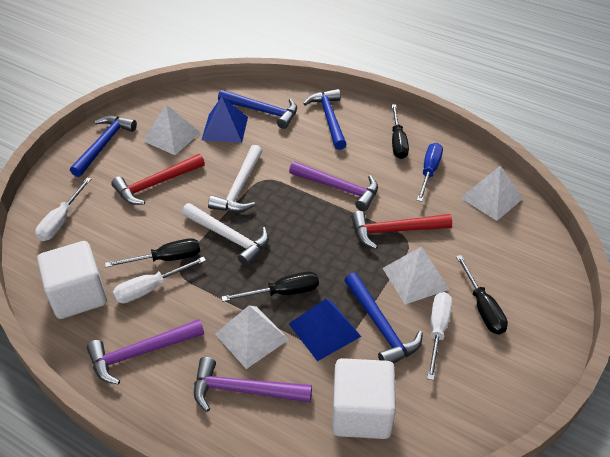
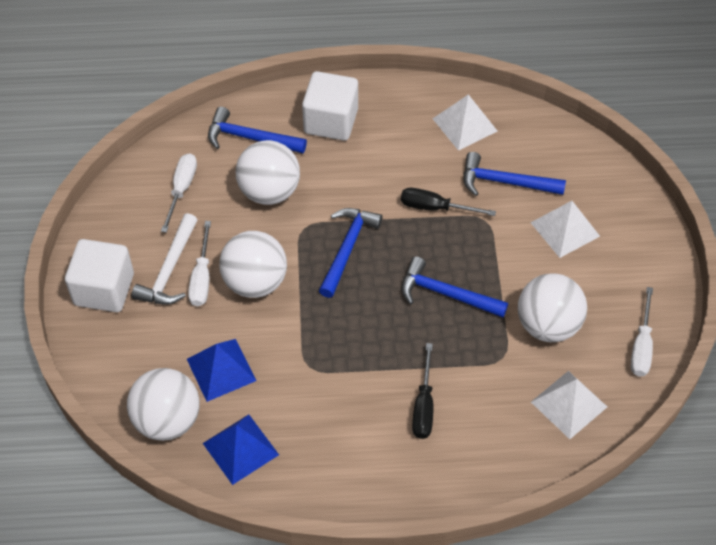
black screwdriver: 4 -> 2
blue screwdriver: 1 -> 0
purple hammer: 3 -> 0
red hammer: 2 -> 0
white ball: 0 -> 4
white hammer: 2 -> 1
white pyramid: 4 -> 3

